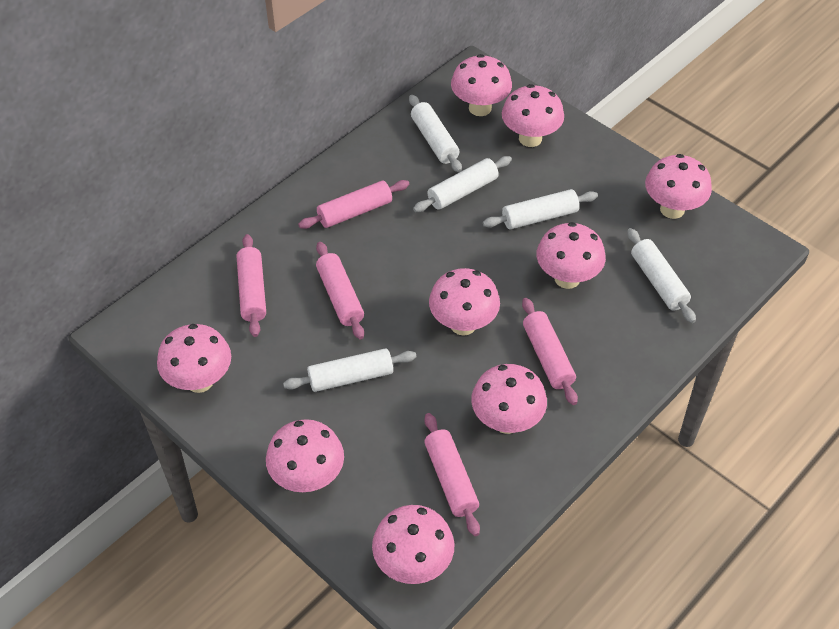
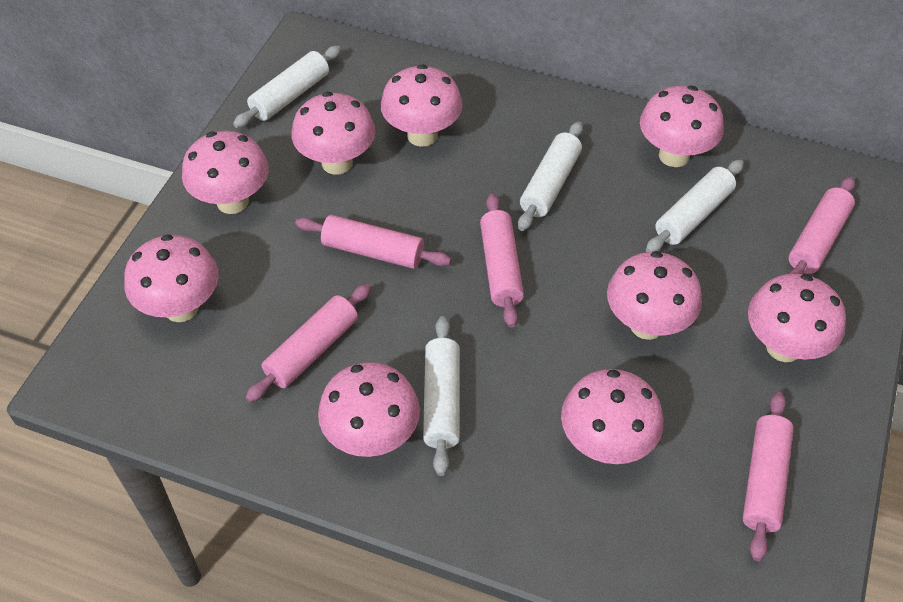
white rolling pin: 5 -> 4

